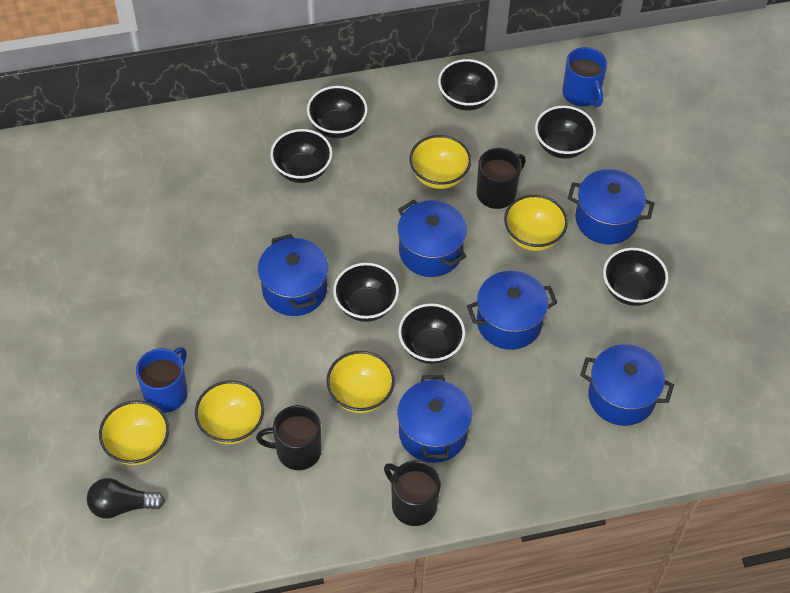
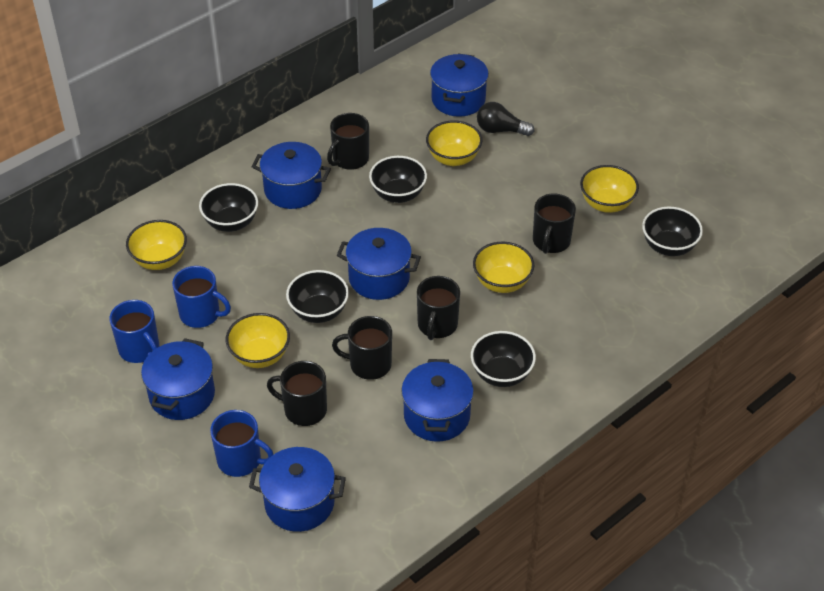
black bowl: 7 -> 5
black mug: 3 -> 5
blue mug: 2 -> 3

